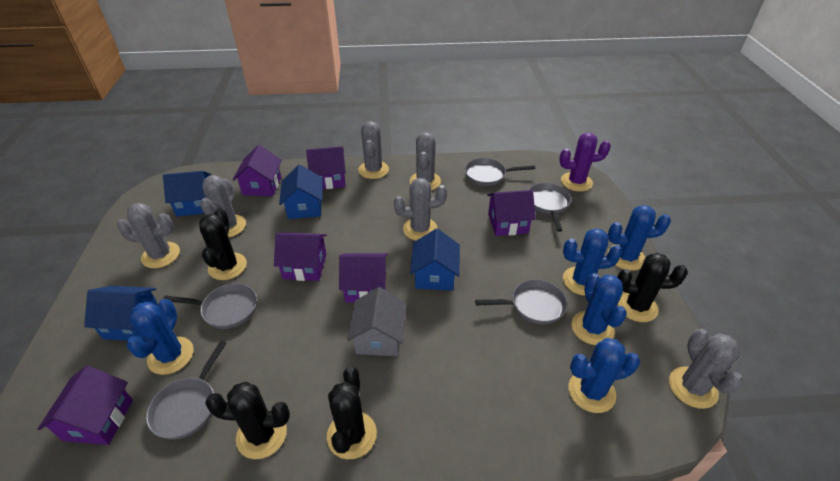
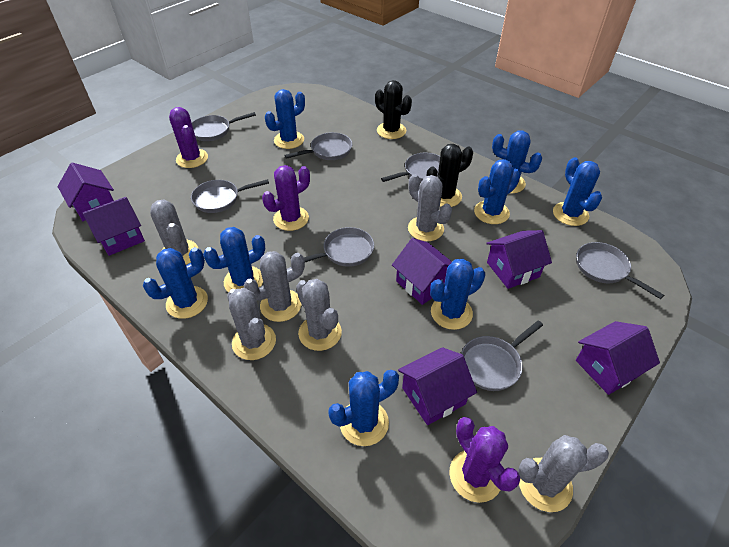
black cactus: 4 -> 2
blue cactus: 5 -> 8
blue house: 4 -> 0
grey house: 1 -> 0
grey pan: 5 -> 7
purple cactus: 1 -> 3

